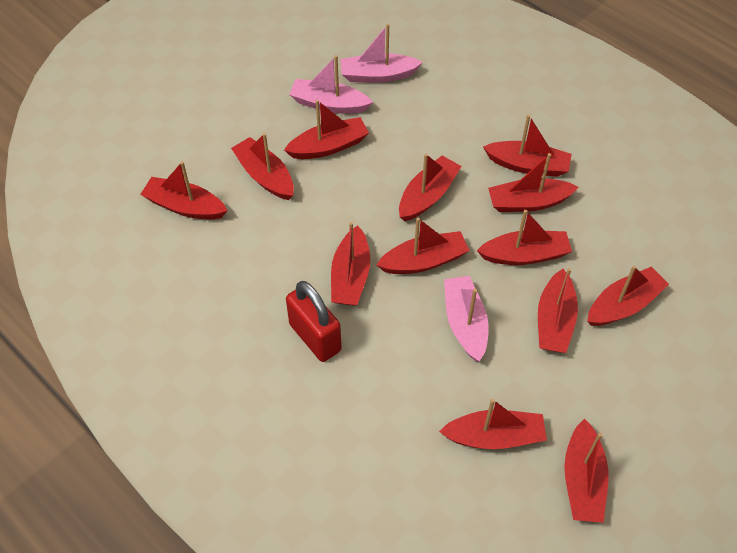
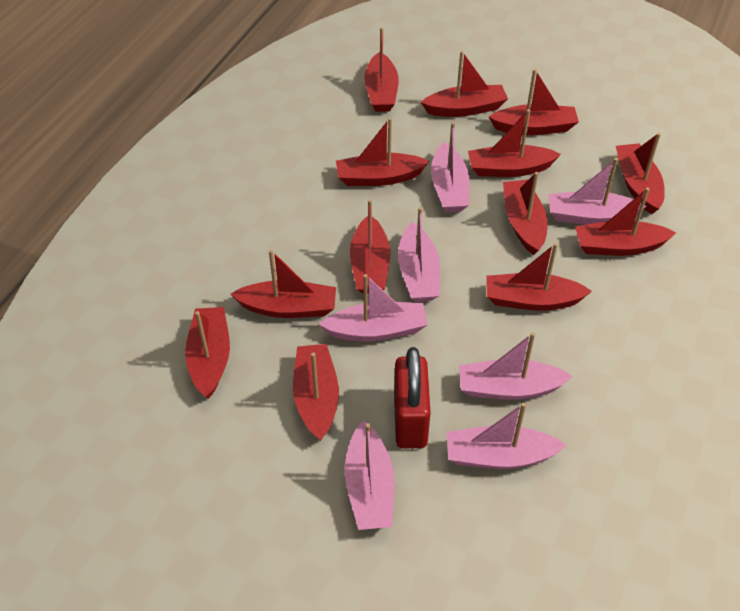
pink boat: 3 -> 7

